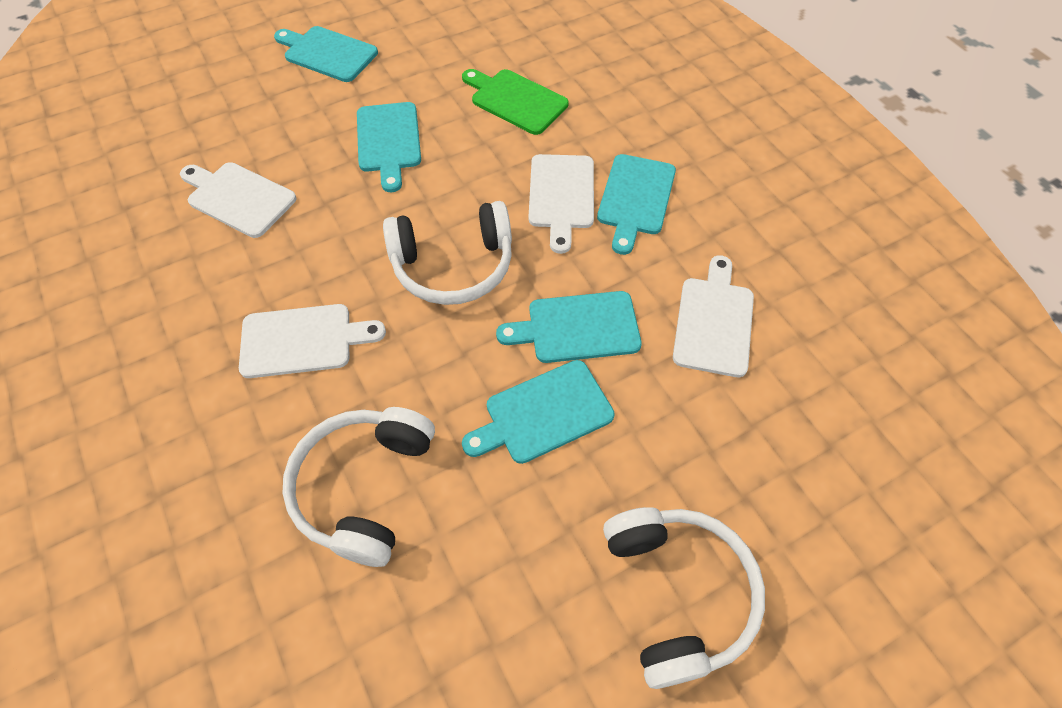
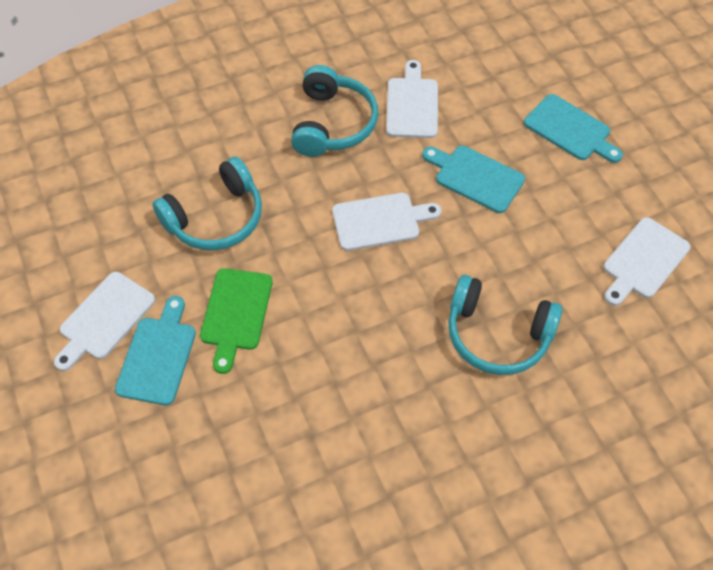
turquoise cutting board: 5 -> 3
turquoise headphones: 0 -> 3
white headphones: 3 -> 0

